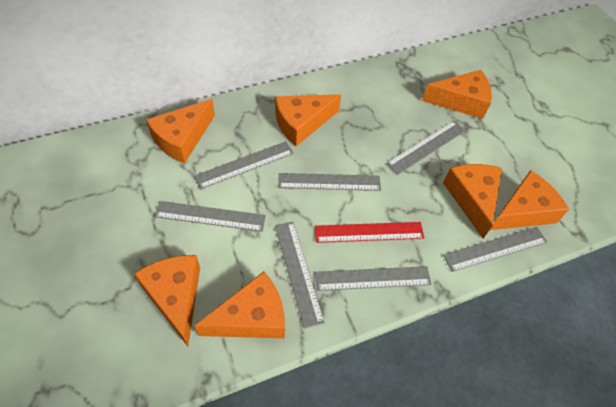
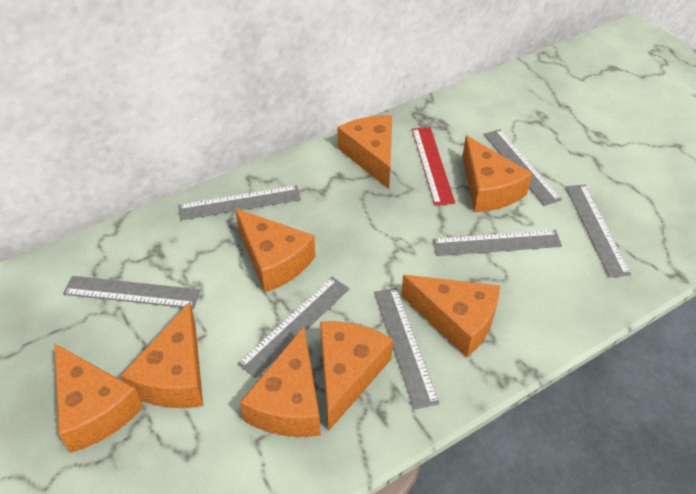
orange cheese: 7 -> 8

